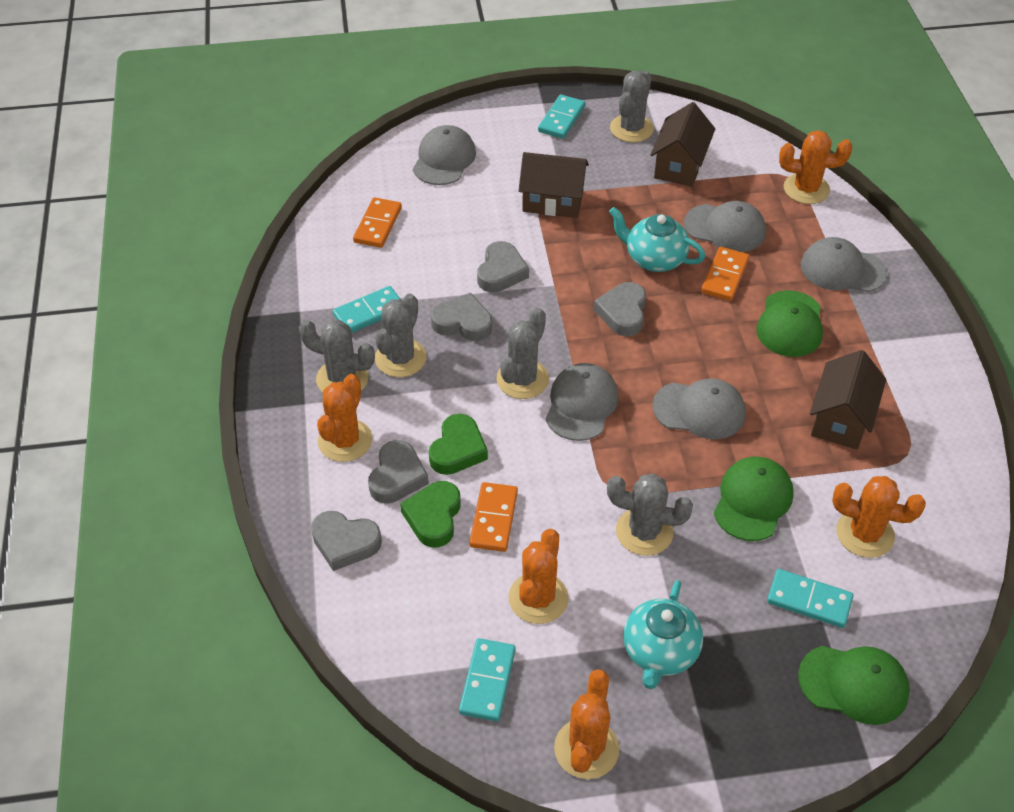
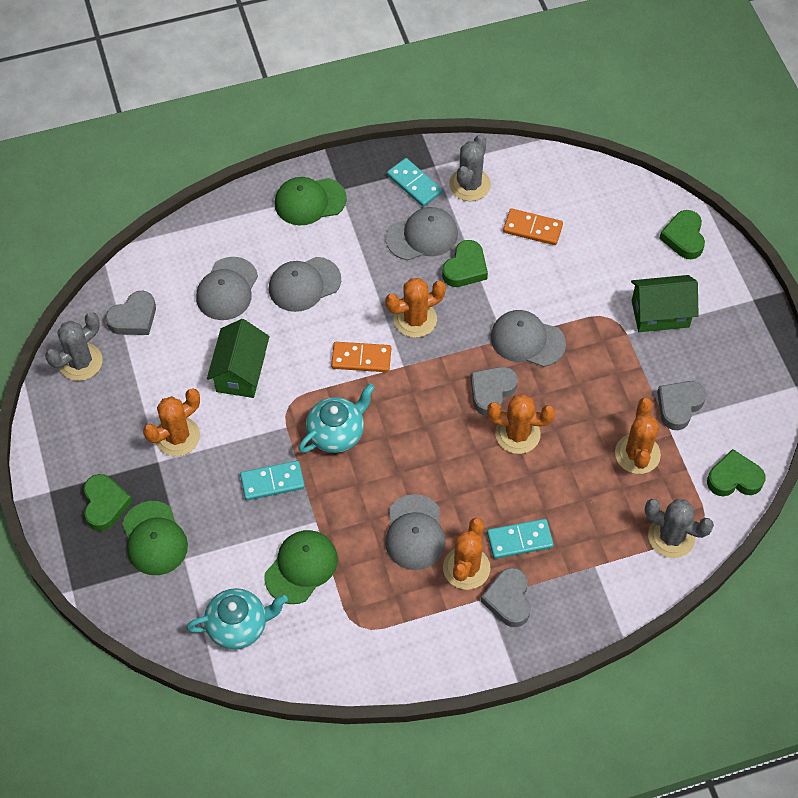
brown house: 3 -> 0
green heart: 2 -> 4
green house: 0 -> 2
grey cactus: 5 -> 3
grey heart: 5 -> 4
orange domino: 3 -> 2
turquoise domino: 4 -> 3

